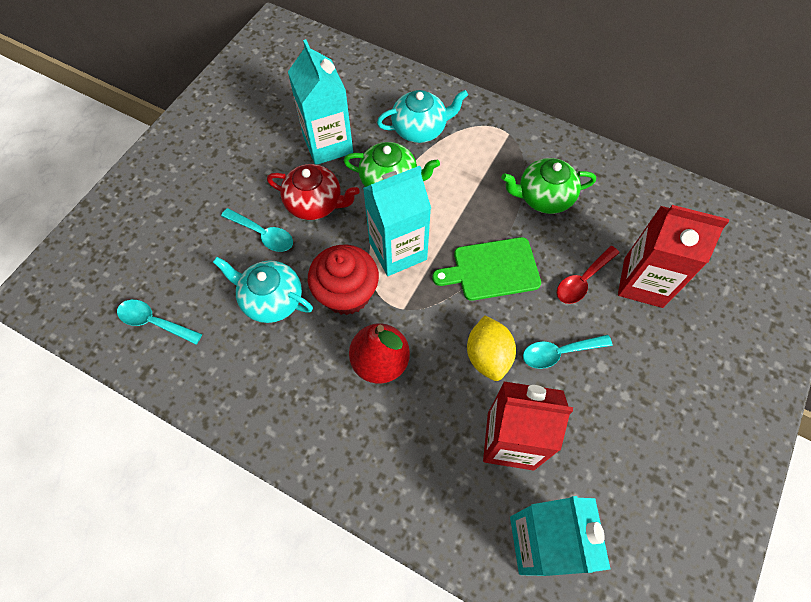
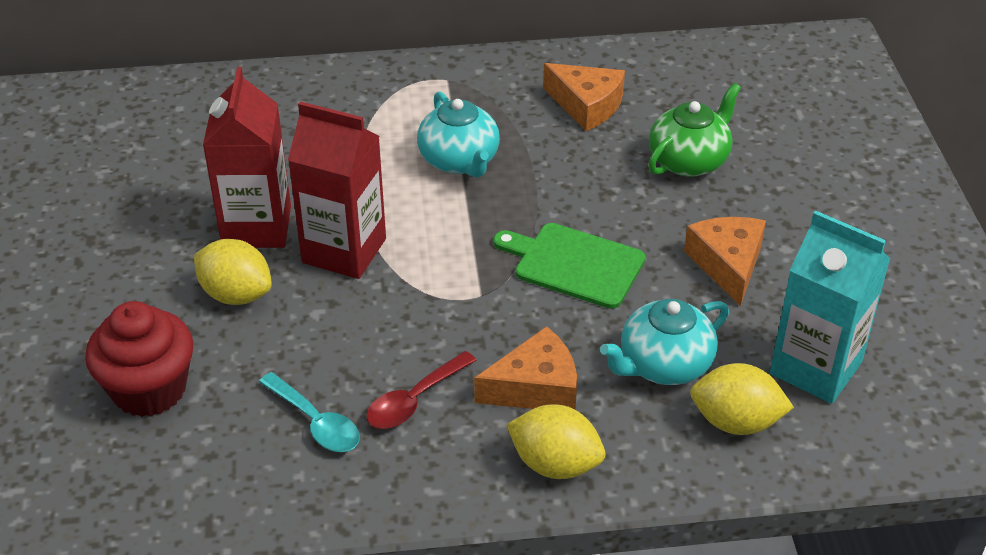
green teapot: 2 -> 1
orange cheese: 0 -> 3
red pear: 1 -> 0
red teapot: 1 -> 0
turquoise carton: 3 -> 1
turquoise spoon: 3 -> 1
yellow lemon: 1 -> 3

